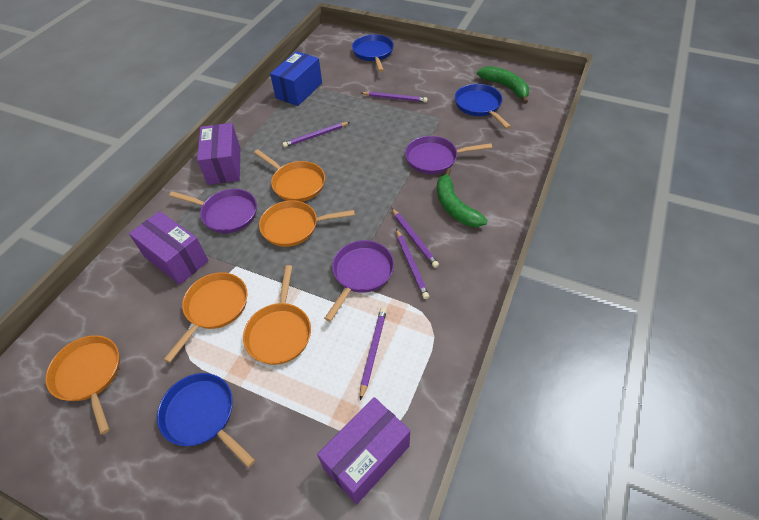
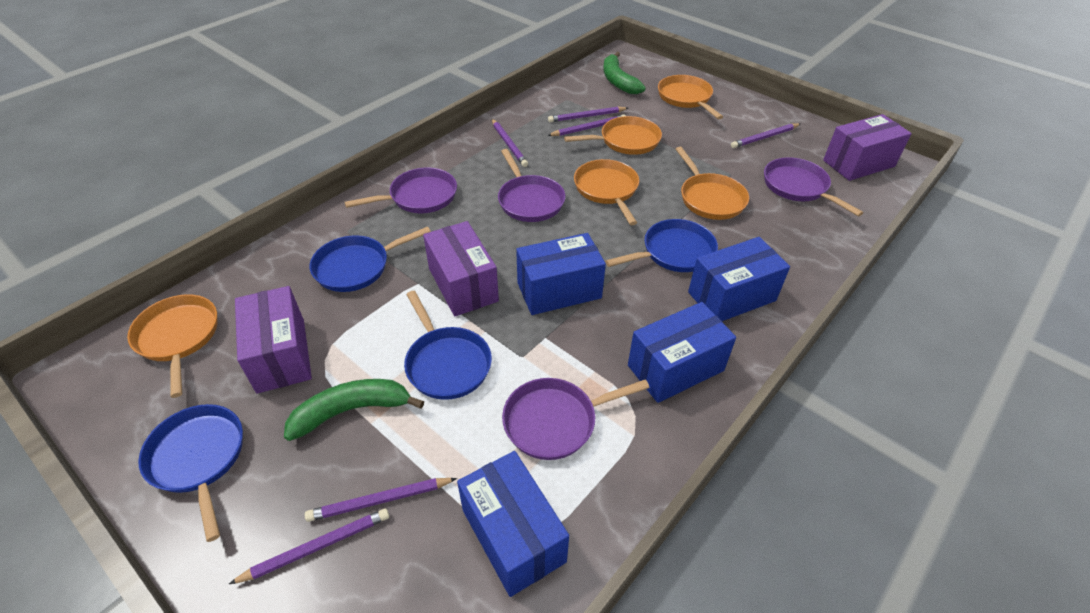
blue box: 1 -> 4
blue pan: 3 -> 4
purple pan: 3 -> 4
purple pencil: 5 -> 6

